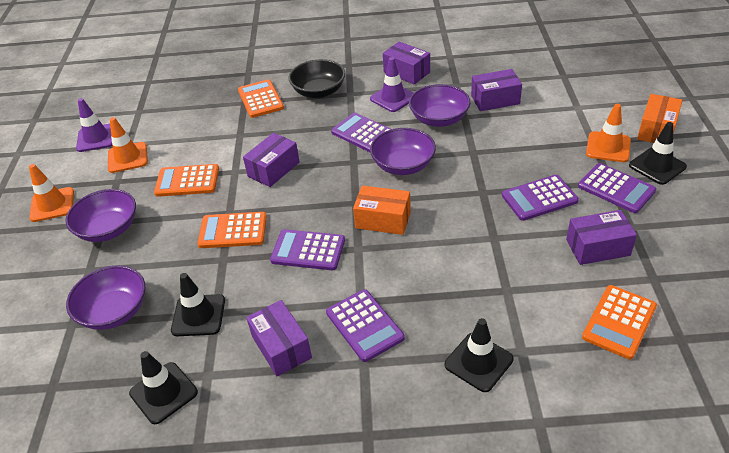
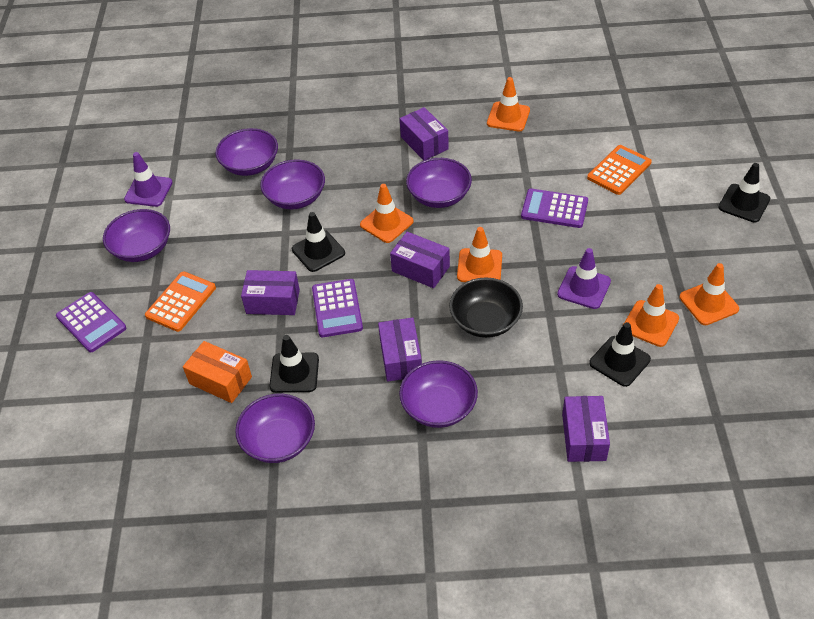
orange box: 2 -> 1
orange calculator: 4 -> 2
orange traffic cone: 3 -> 5
purple bowl: 4 -> 6
purple calculator: 5 -> 3

